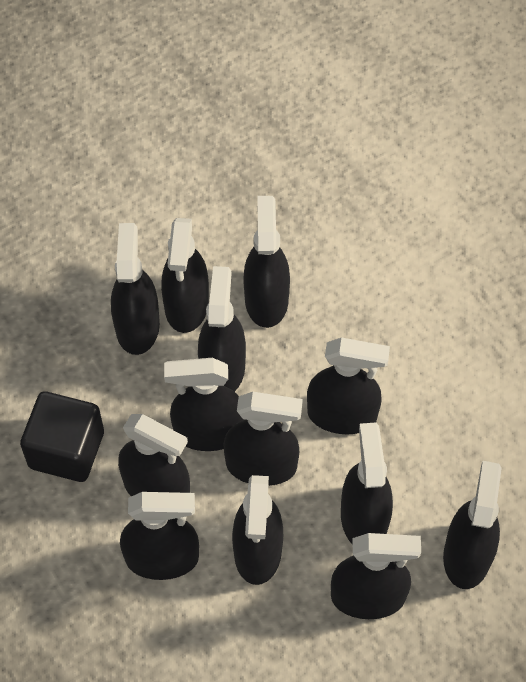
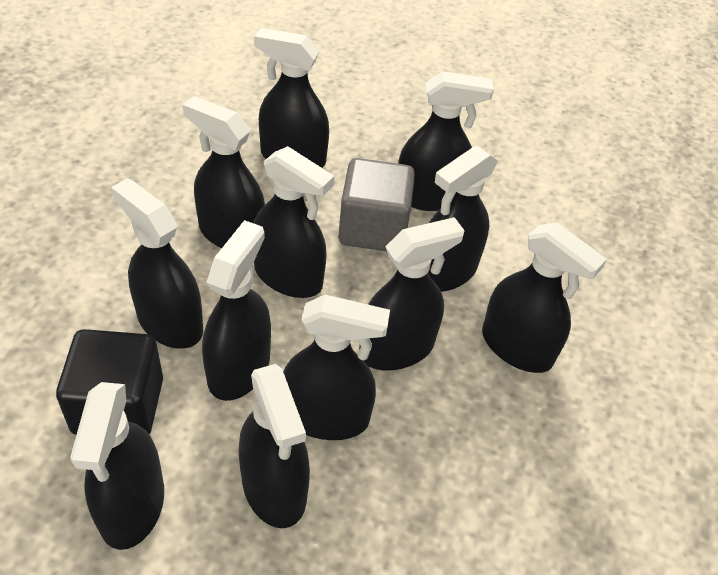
black spray bottle: 13 -> 12
grey cube: 0 -> 1

